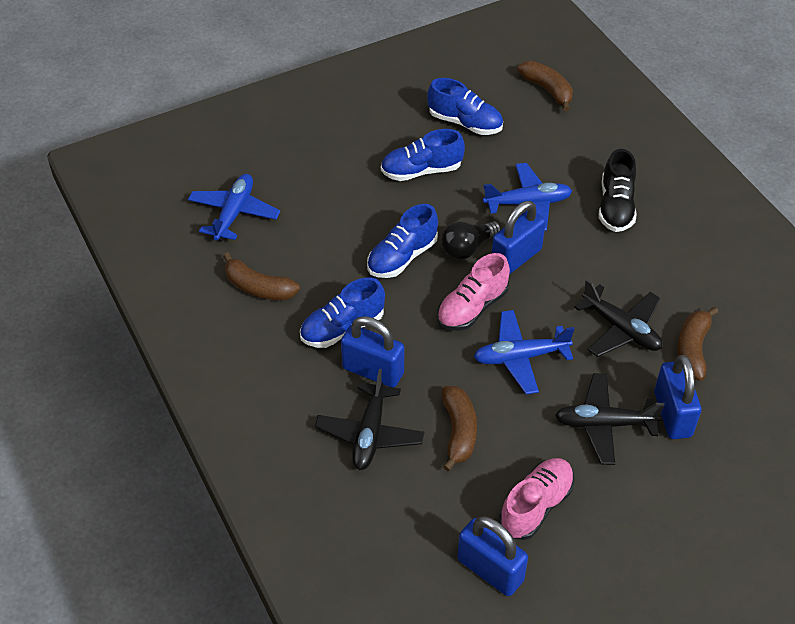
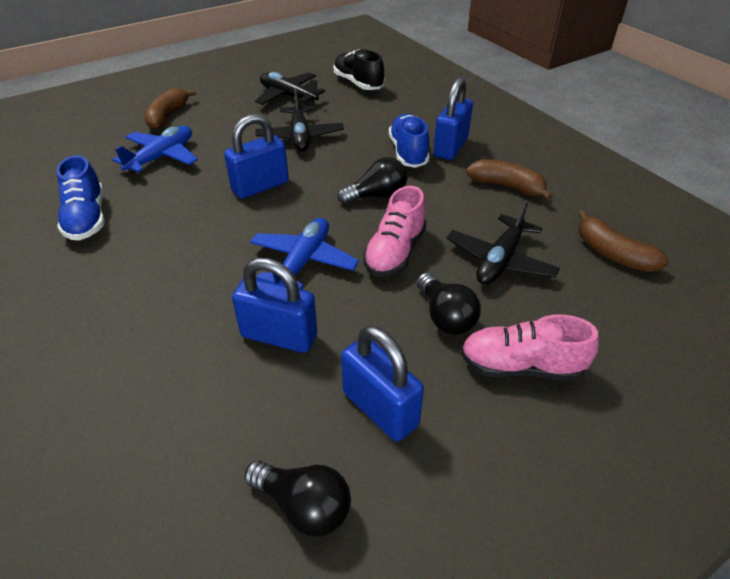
black light bulb: 1 -> 3
blue plane: 3 -> 2
blue shoe: 4 -> 2
brown banana: 4 -> 3

